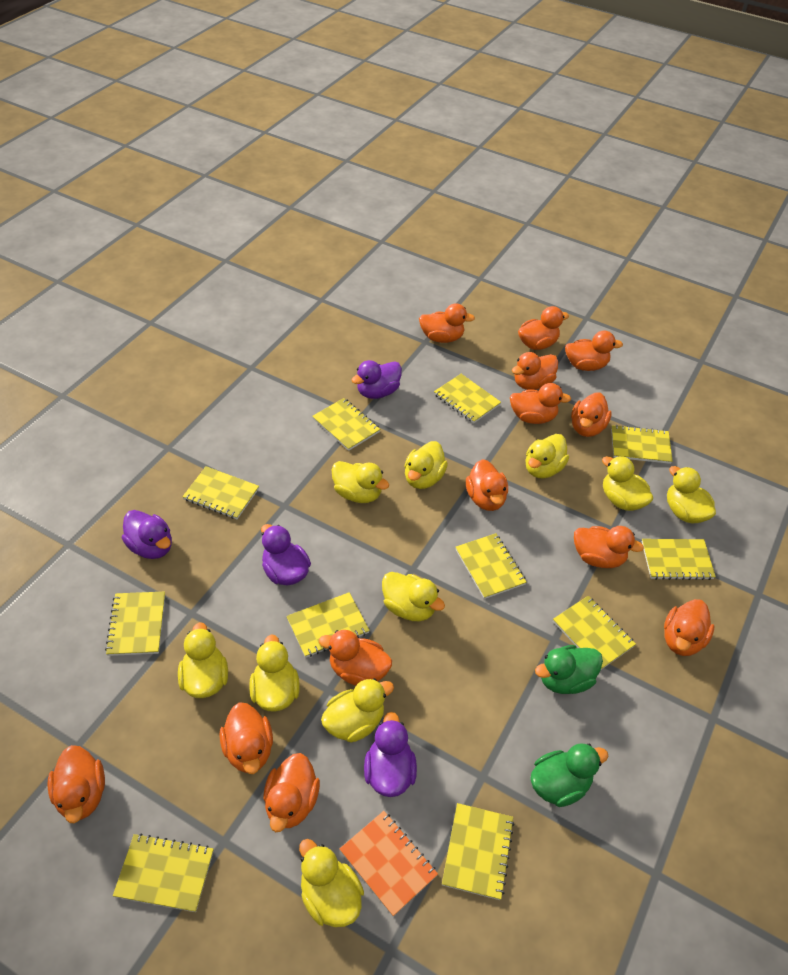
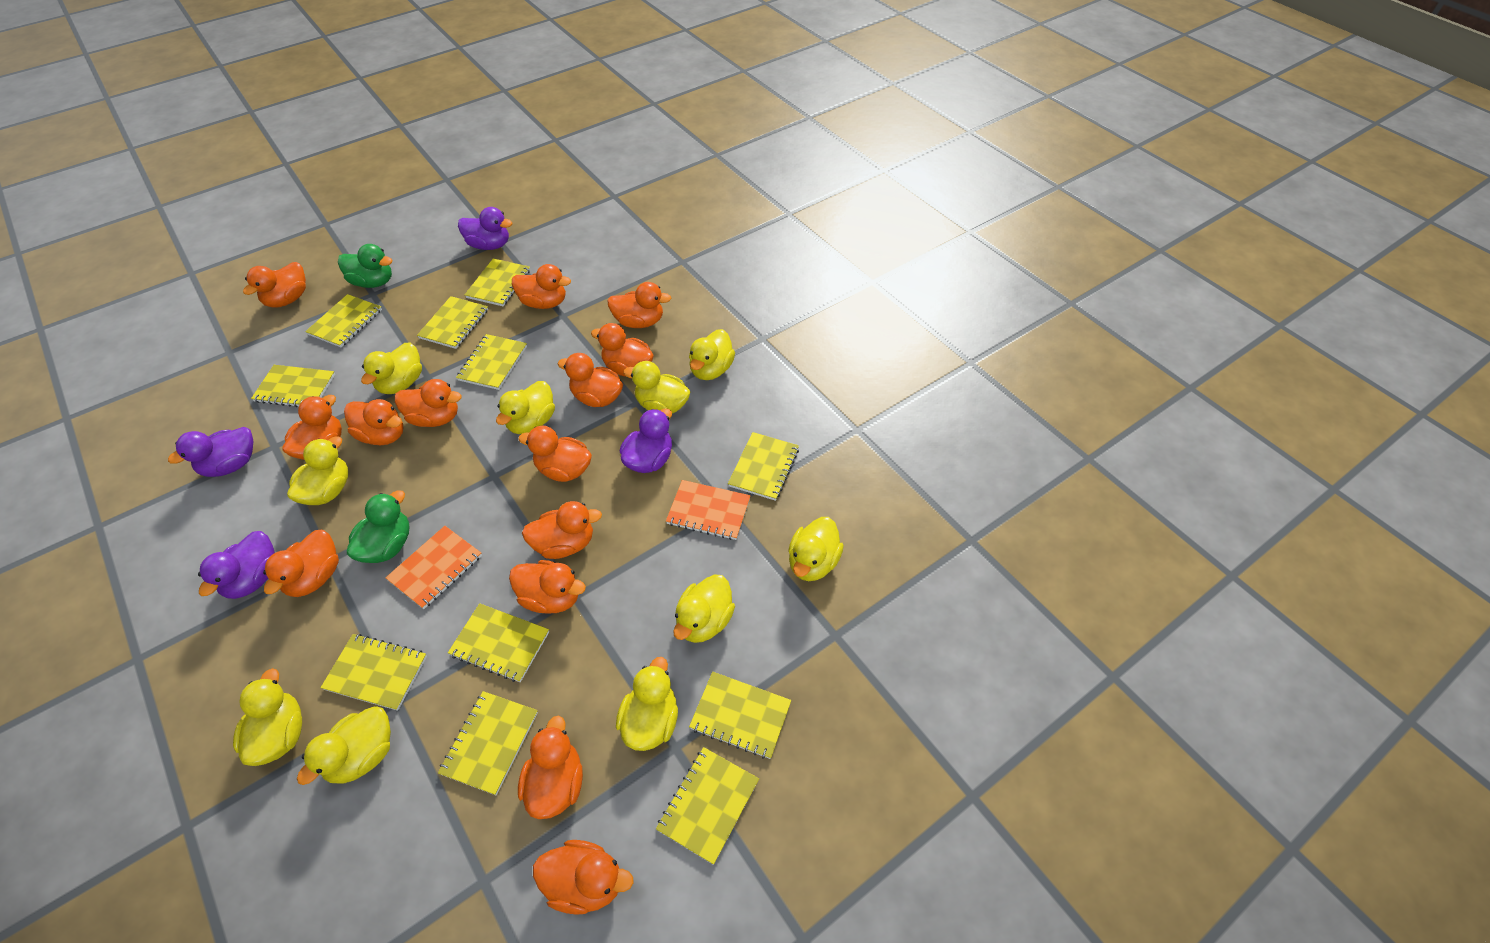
orange duck: 13 -> 14
orange notebook: 1 -> 2

